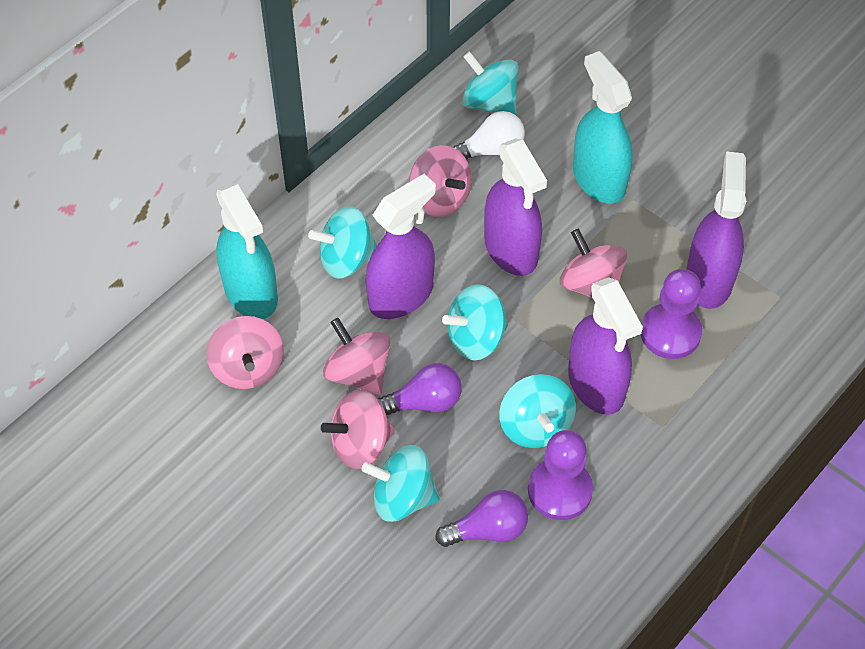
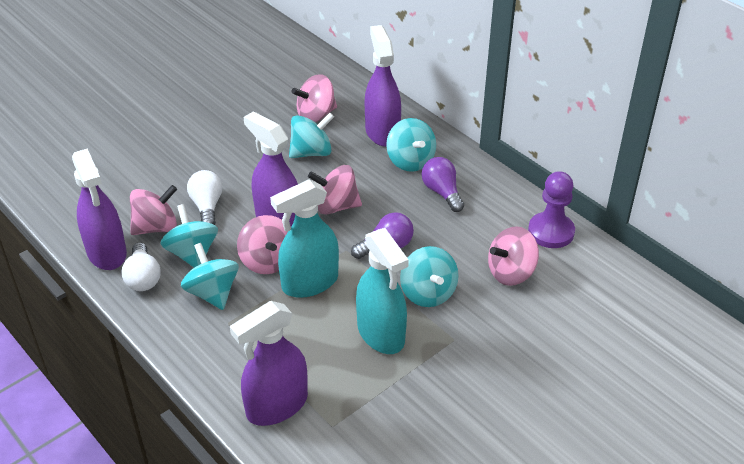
purple pawn: 2 -> 1
white light bulb: 1 -> 2

